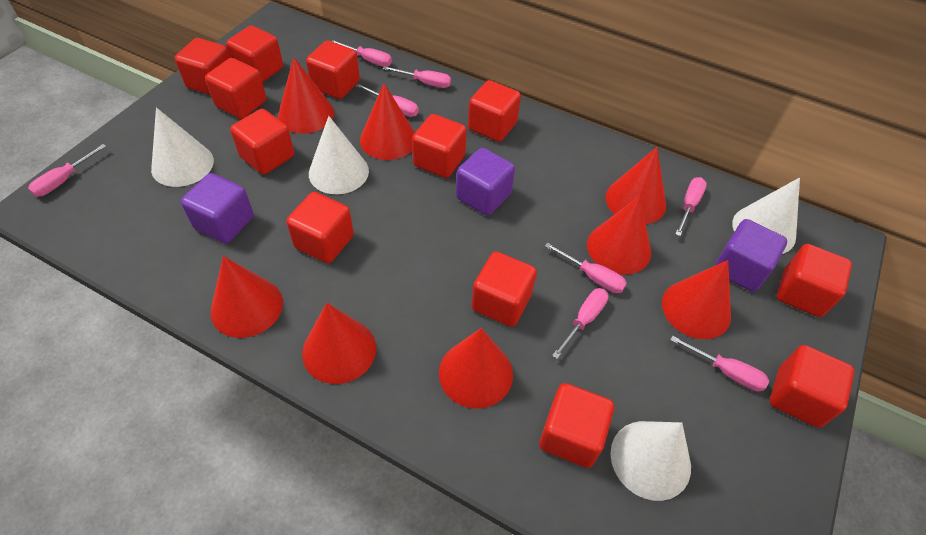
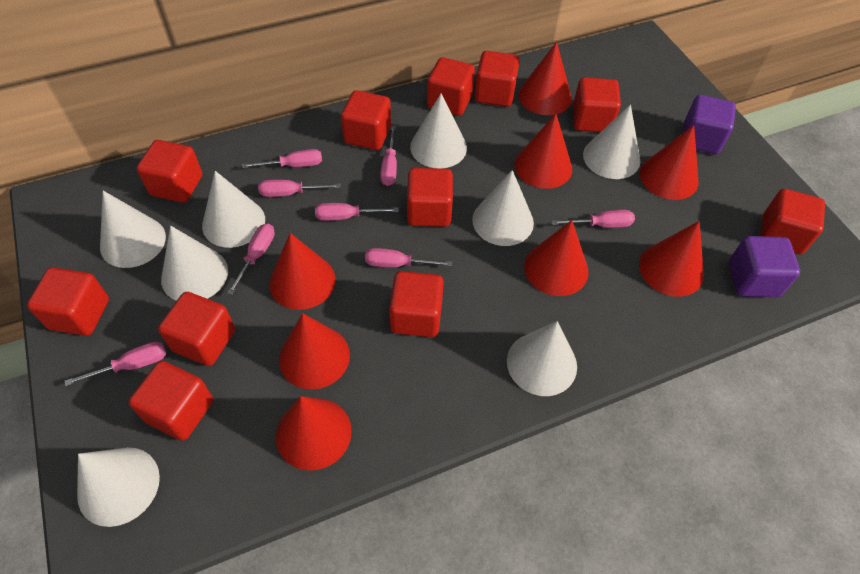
purple cube: 3 -> 2
red cube: 12 -> 11
white cone: 4 -> 8

